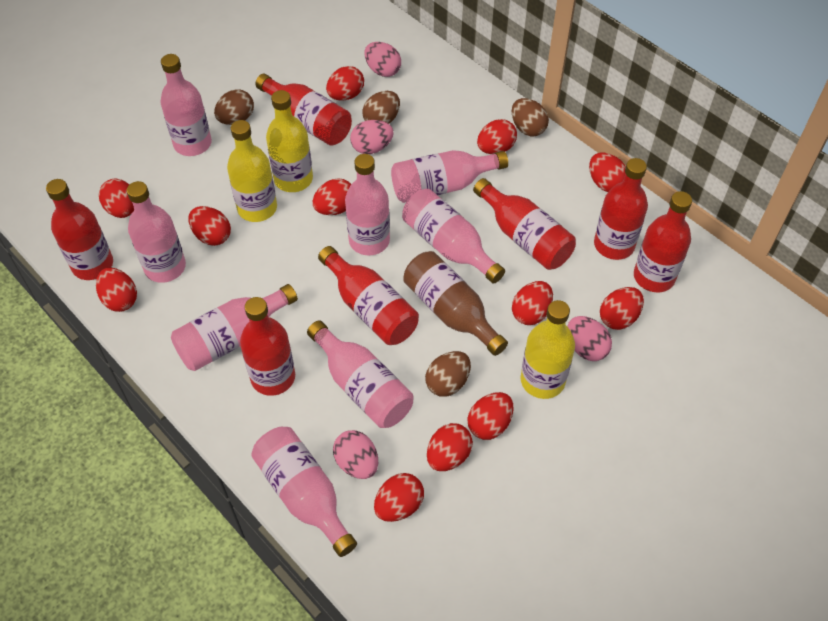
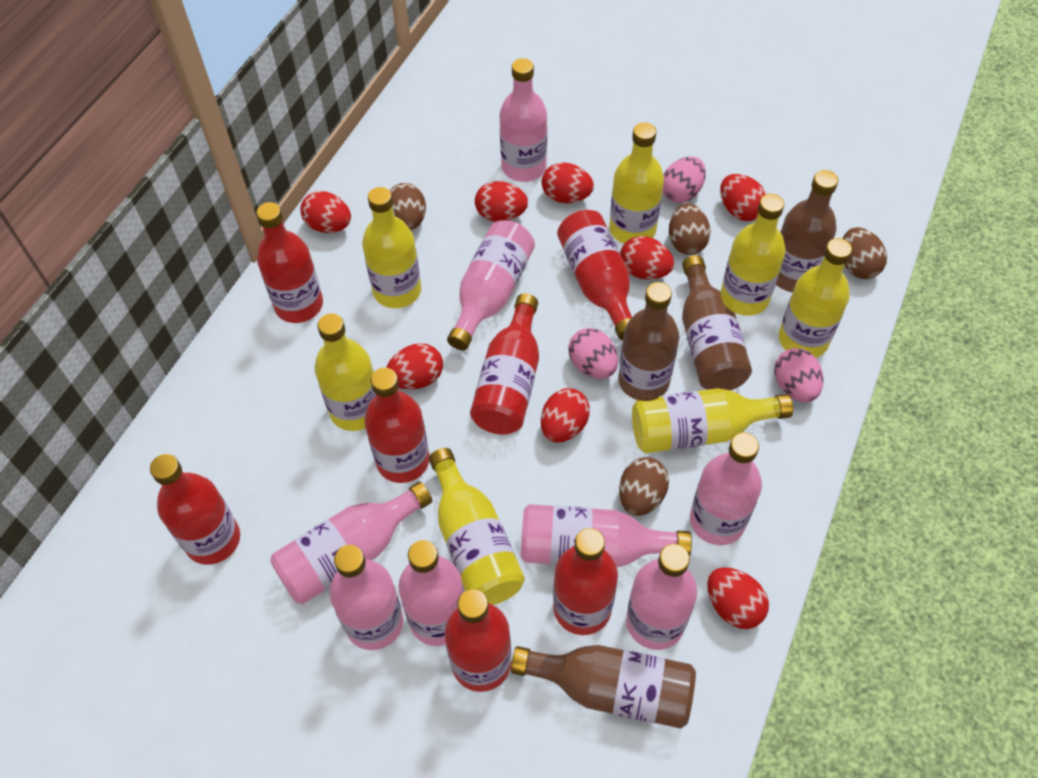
brown bottle: 1 -> 4
pink egg: 4 -> 3
red egg: 12 -> 8
yellow bottle: 3 -> 7

